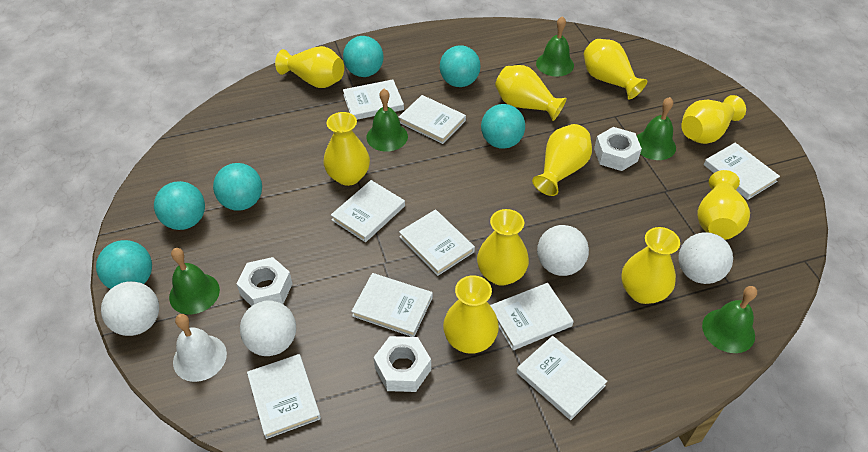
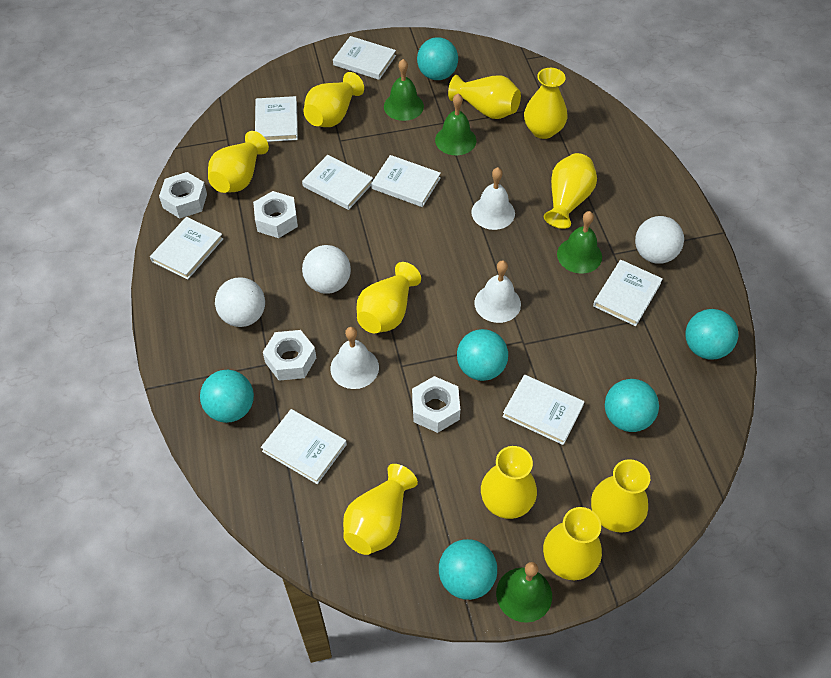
green bell: 5 -> 4
white ball: 4 -> 3
white bell: 1 -> 3
white book: 9 -> 8
white nut: 3 -> 4

